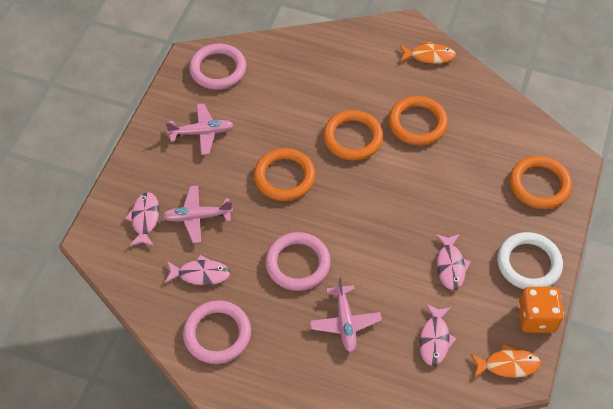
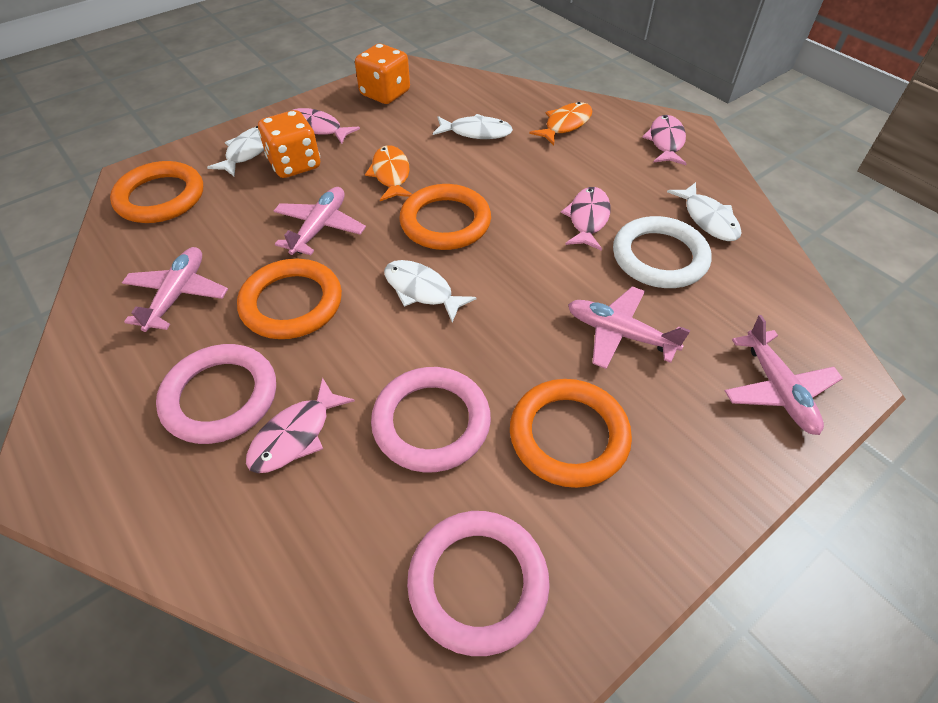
orange dice: 1 -> 2
pink plane: 3 -> 4
white fish: 0 -> 4

